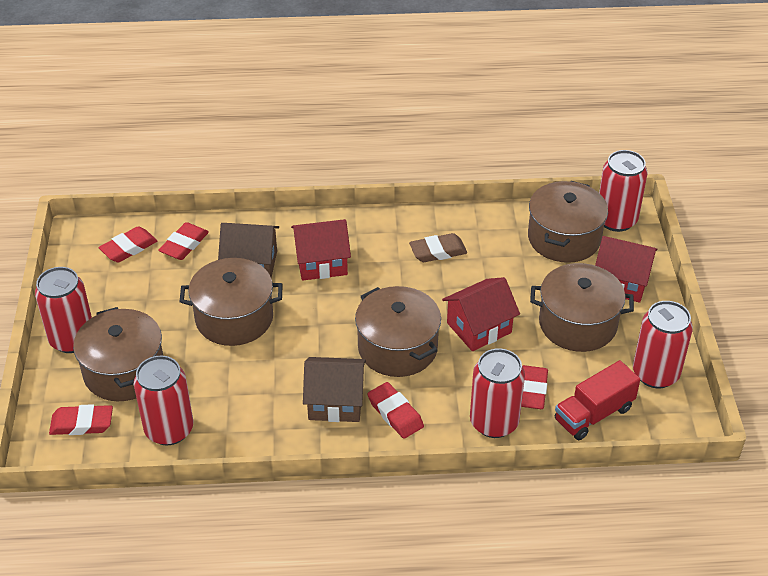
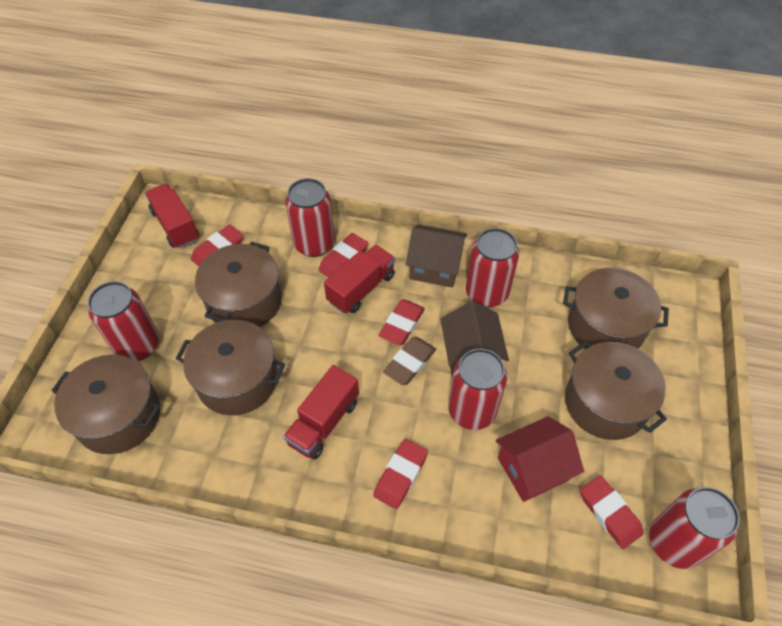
red house: 3 -> 1
red truck: 1 -> 3

